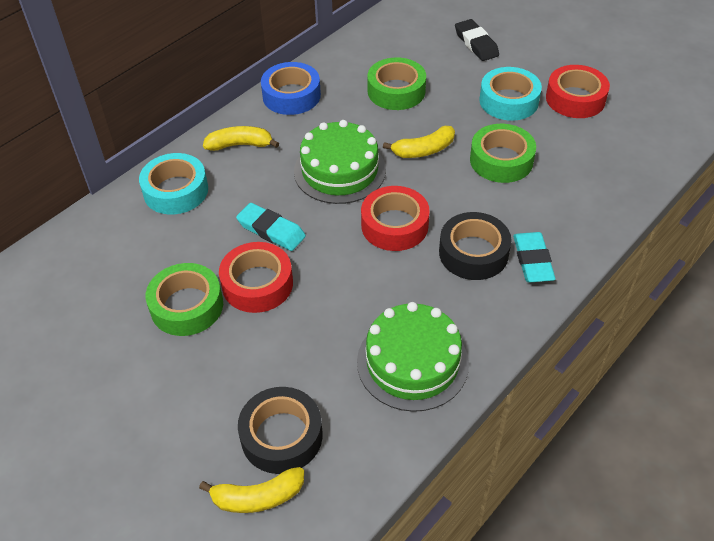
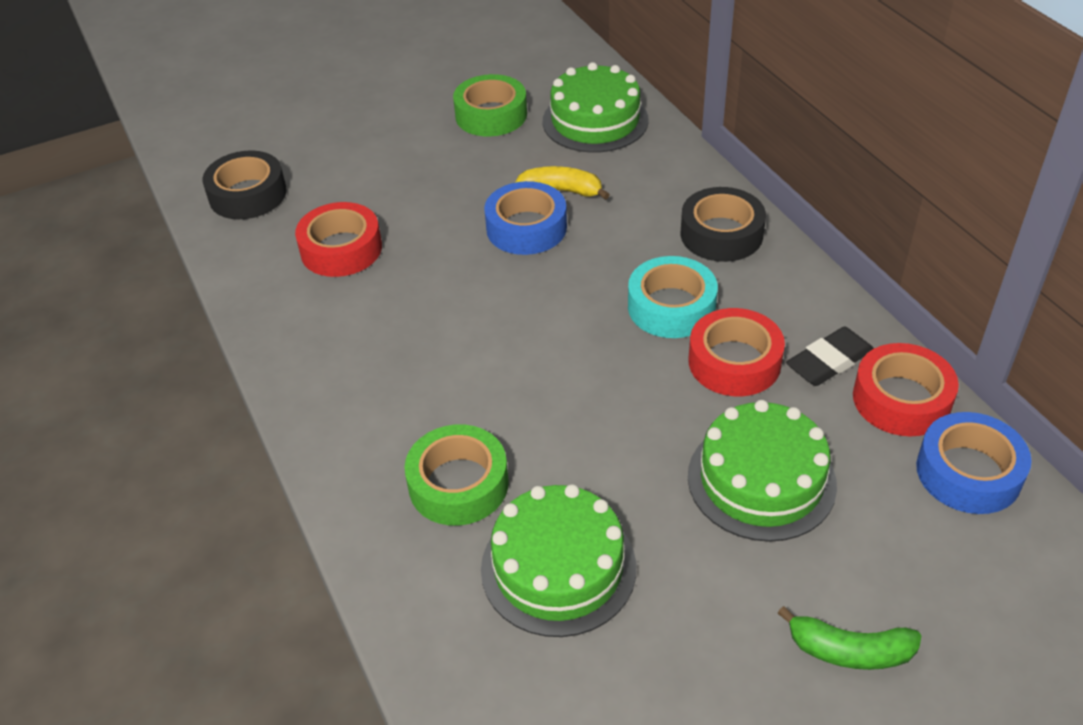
blue tape: 1 -> 2
green banana: 0 -> 1
green cake: 2 -> 3
green tape: 3 -> 2
turquoise eraser: 2 -> 0
turquoise tape: 2 -> 1
yellow banana: 3 -> 1

